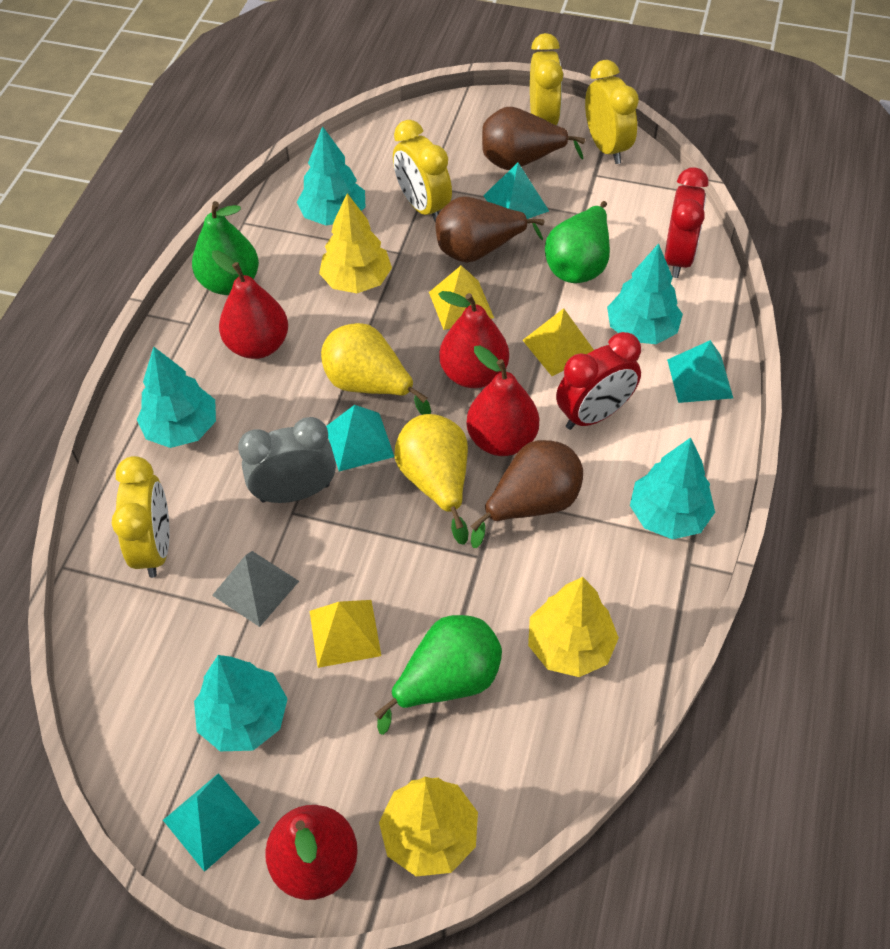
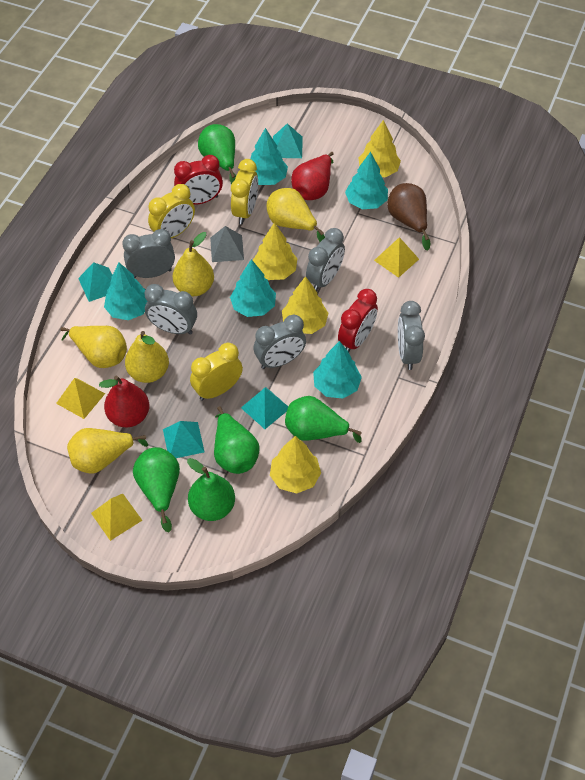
brown pear: 3 -> 1
green pear: 3 -> 5
grey clock: 1 -> 5
red pear: 4 -> 2
yellow clock: 4 -> 3
yellow pear: 2 -> 5
yellow tree: 3 -> 4

